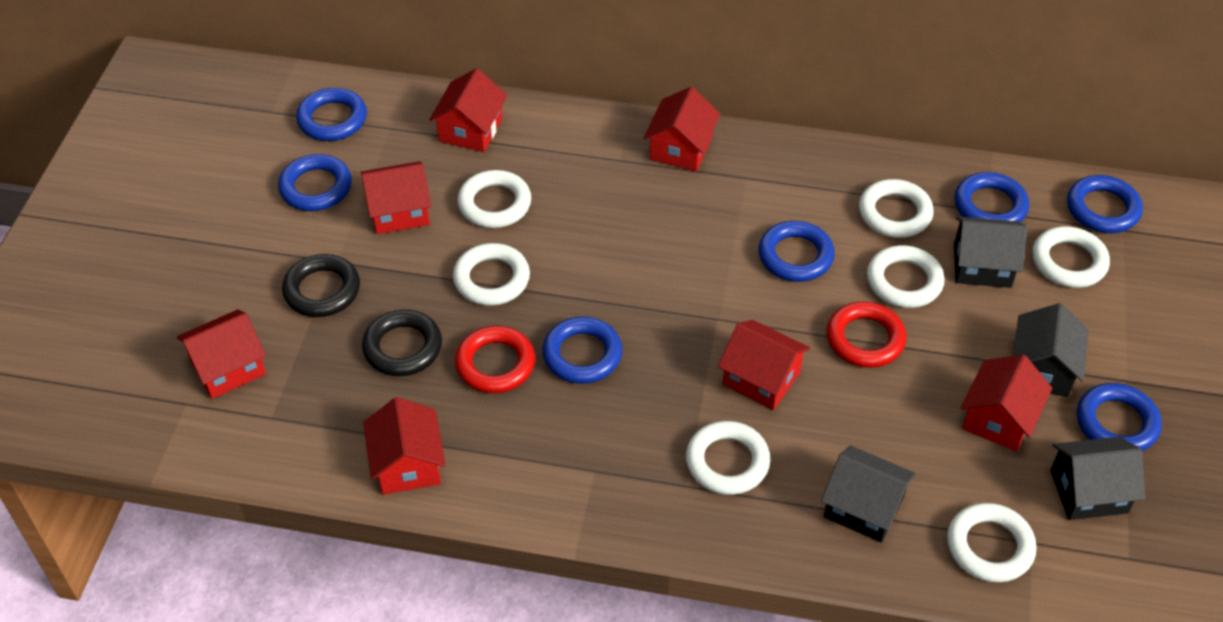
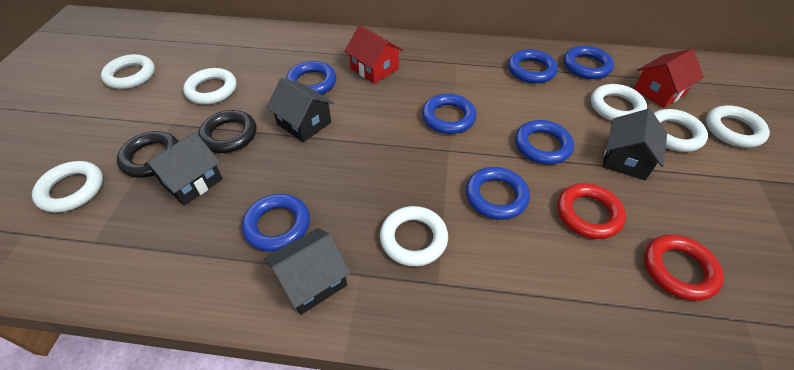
red house: 7 -> 2

